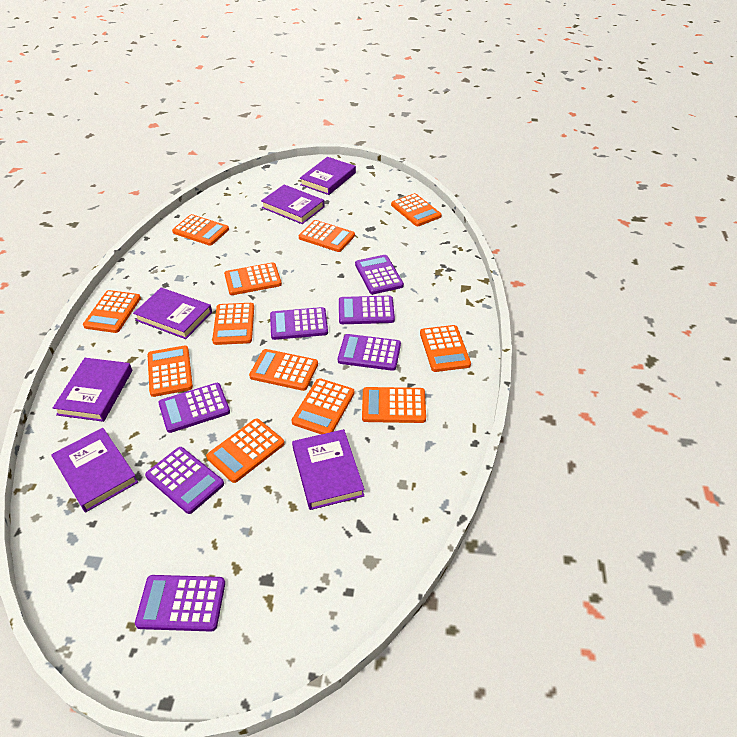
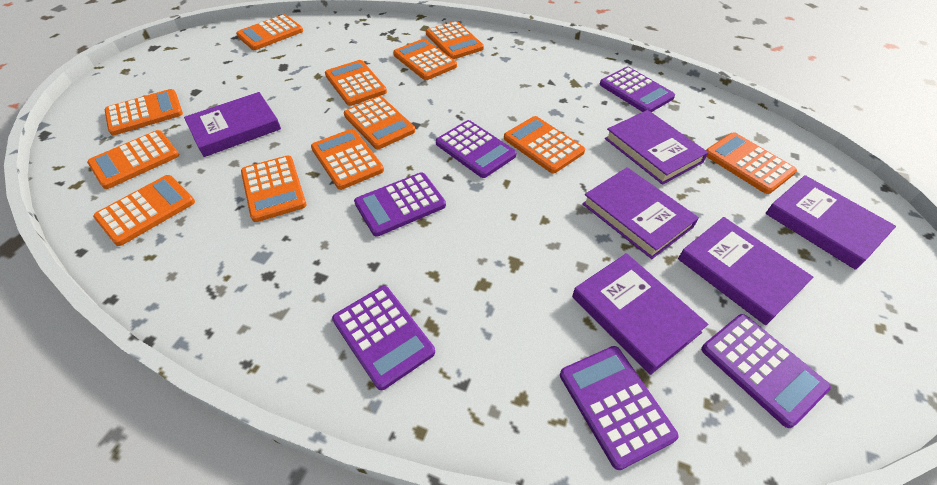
purple calculator: 7 -> 6

